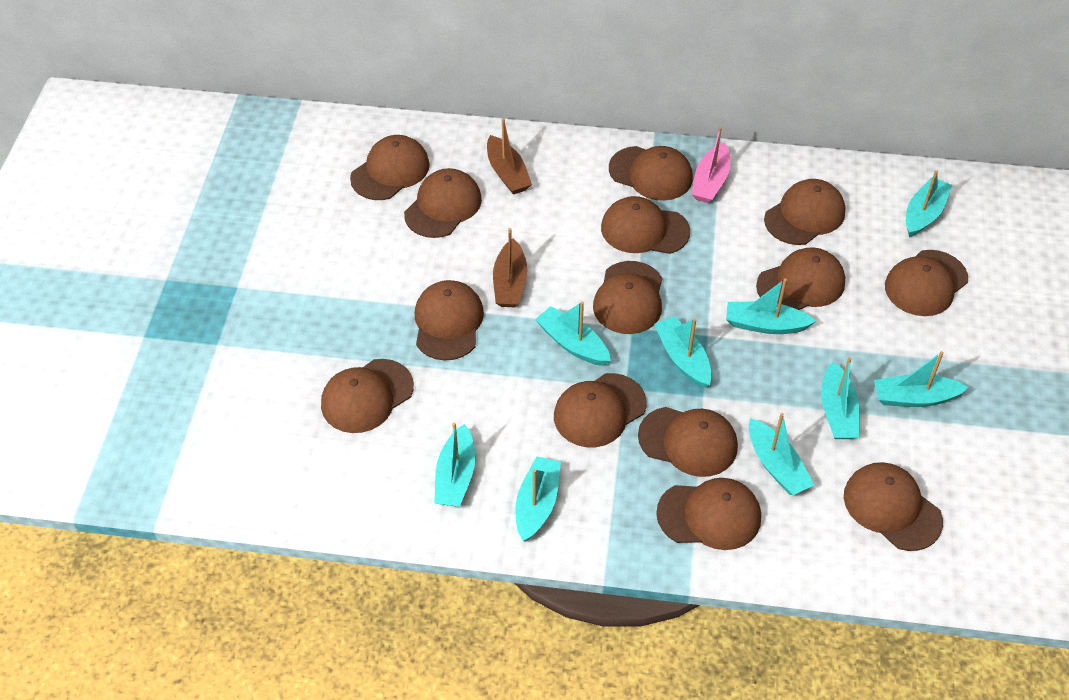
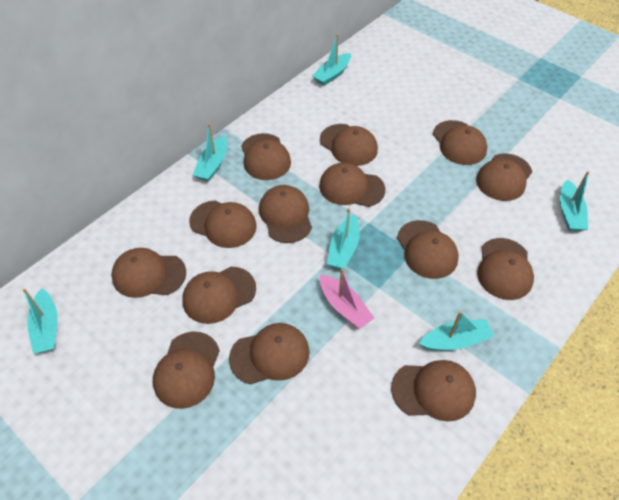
brown boat: 2 -> 0
turquoise boat: 9 -> 6

